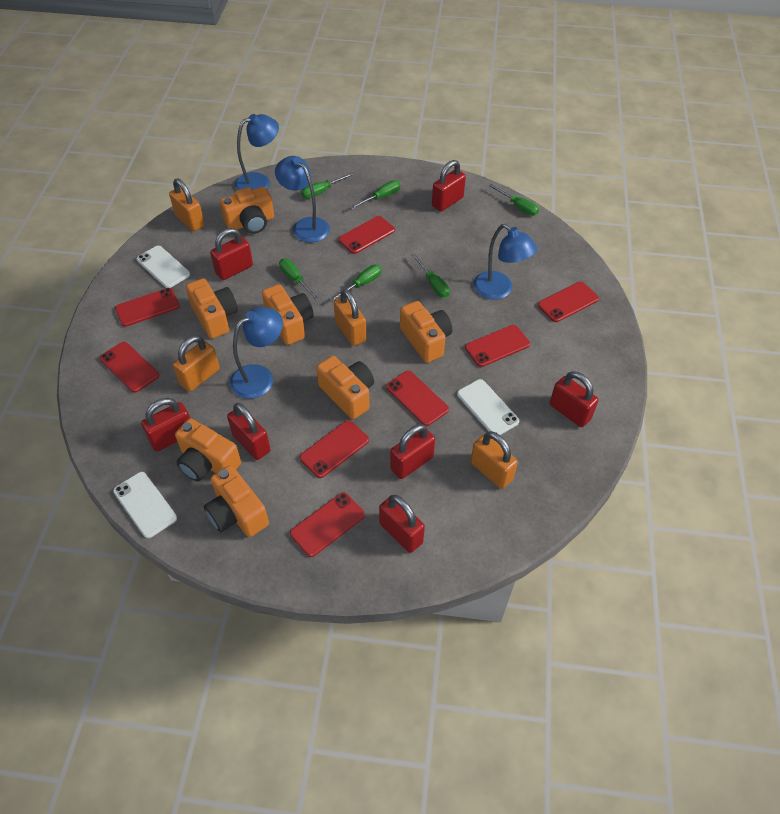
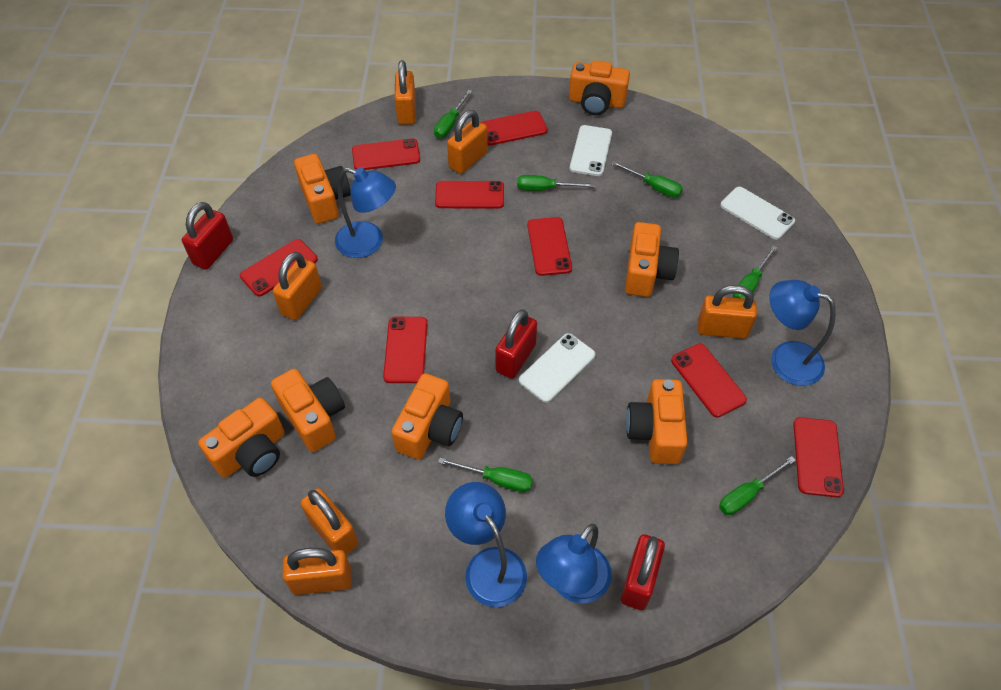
orange padlock: 4 -> 6
red padlock: 7 -> 3

